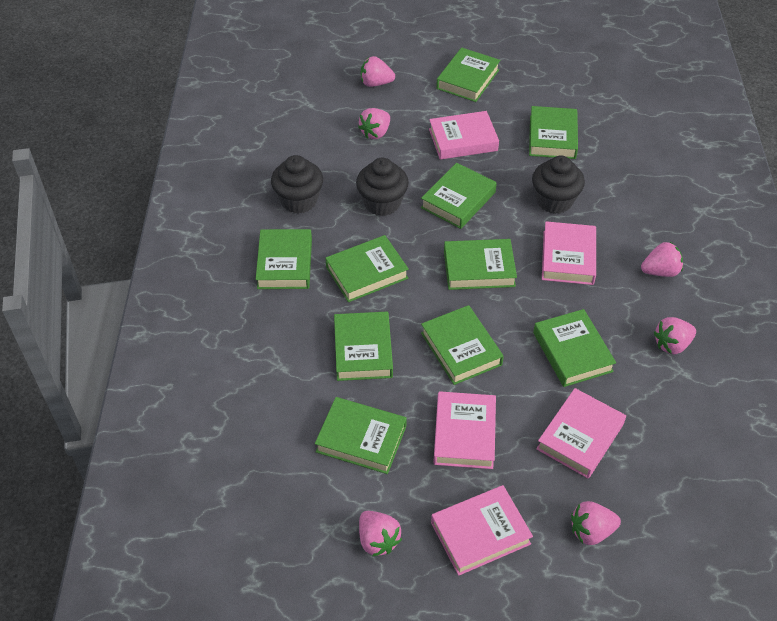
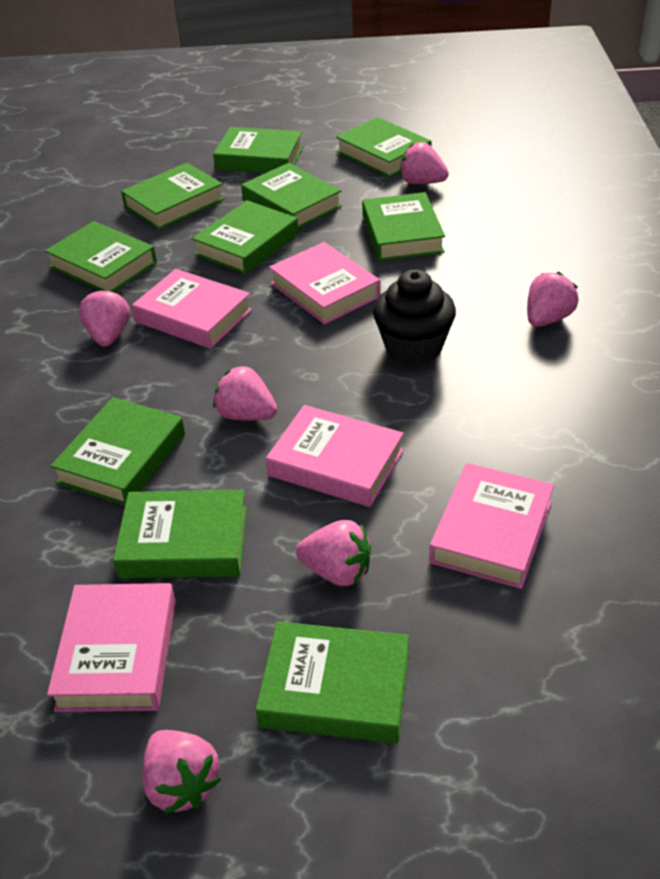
black cupcake: 3 -> 1

